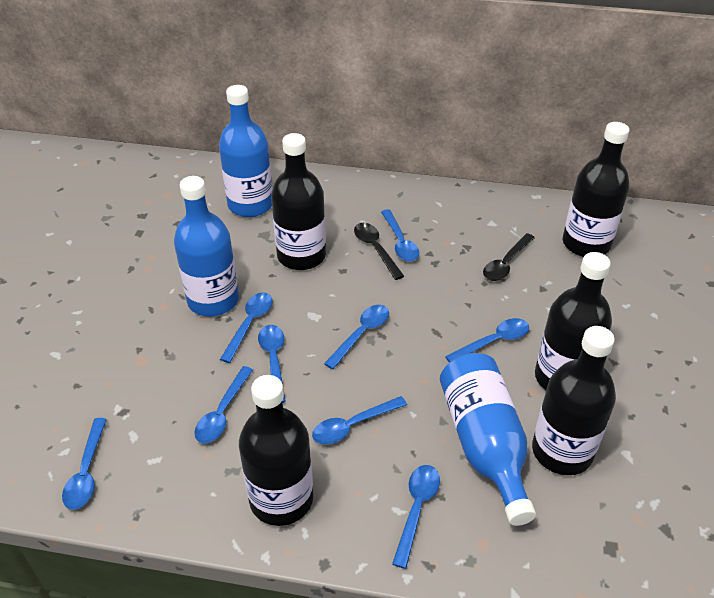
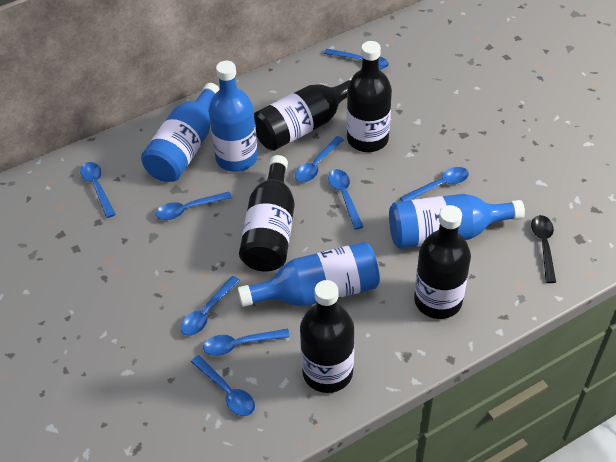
black spoon: 2 -> 1
blue bottle: 3 -> 4

